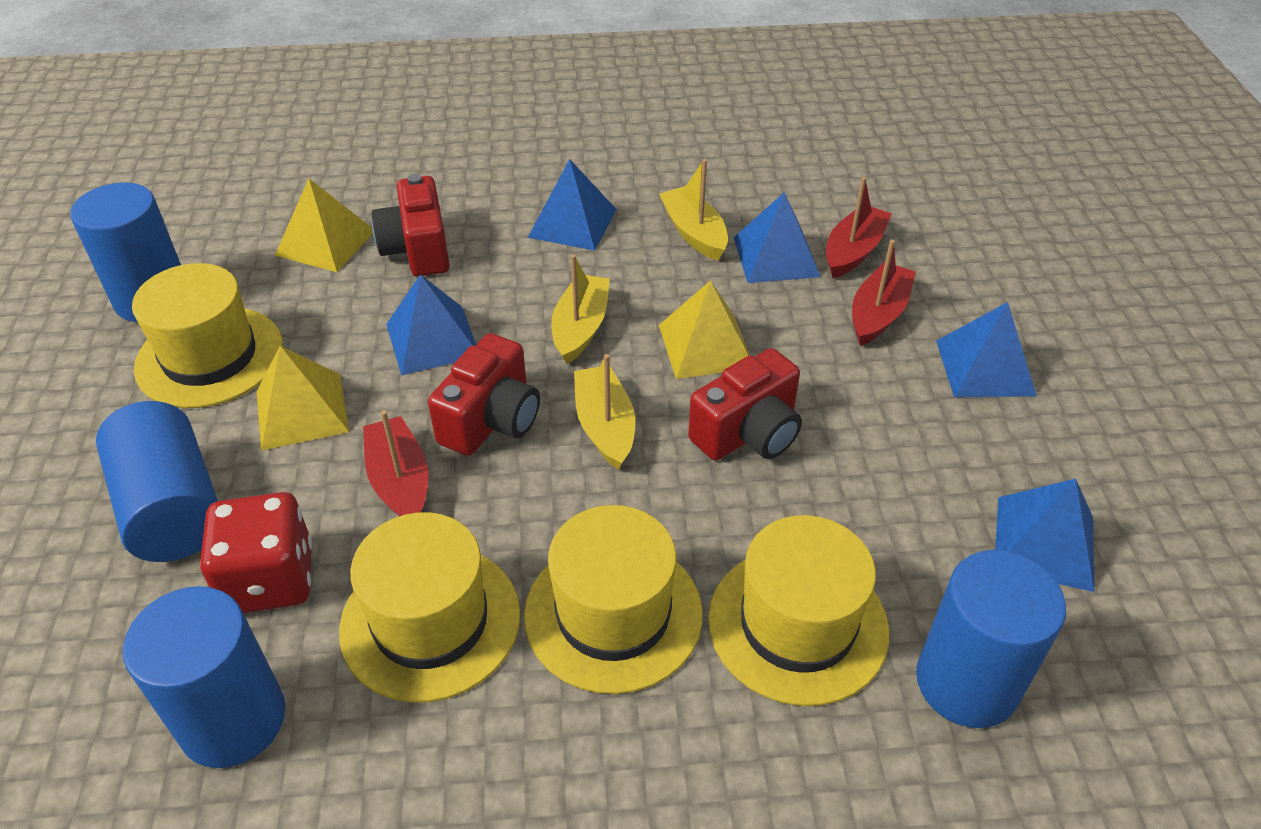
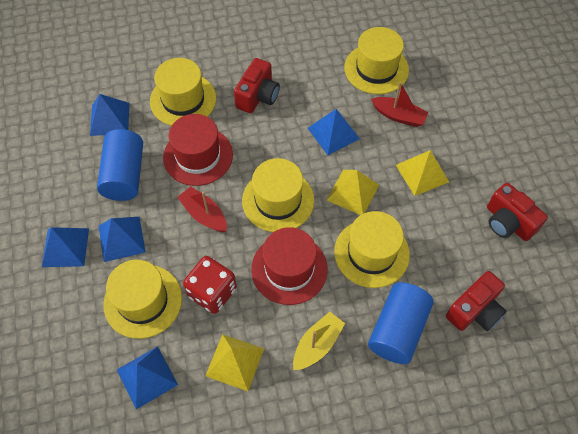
blue cylinder: 4 -> 2
red boat: 3 -> 2
red hat: 0 -> 2
yellow boat: 3 -> 1
yellow hat: 4 -> 5

